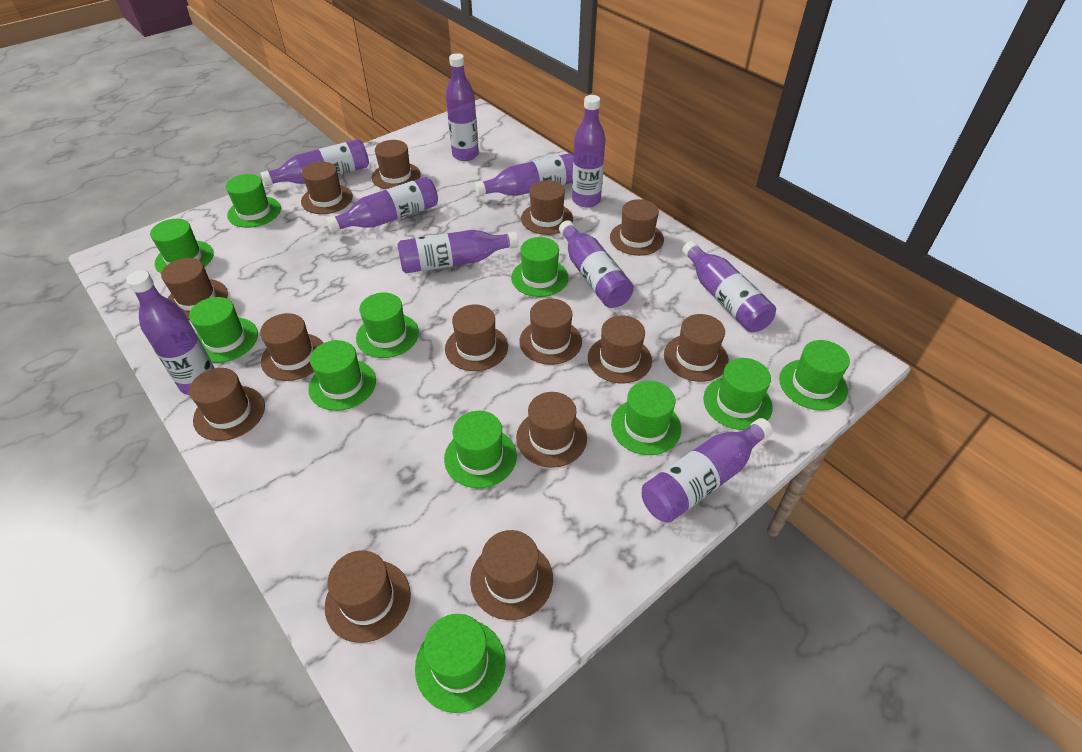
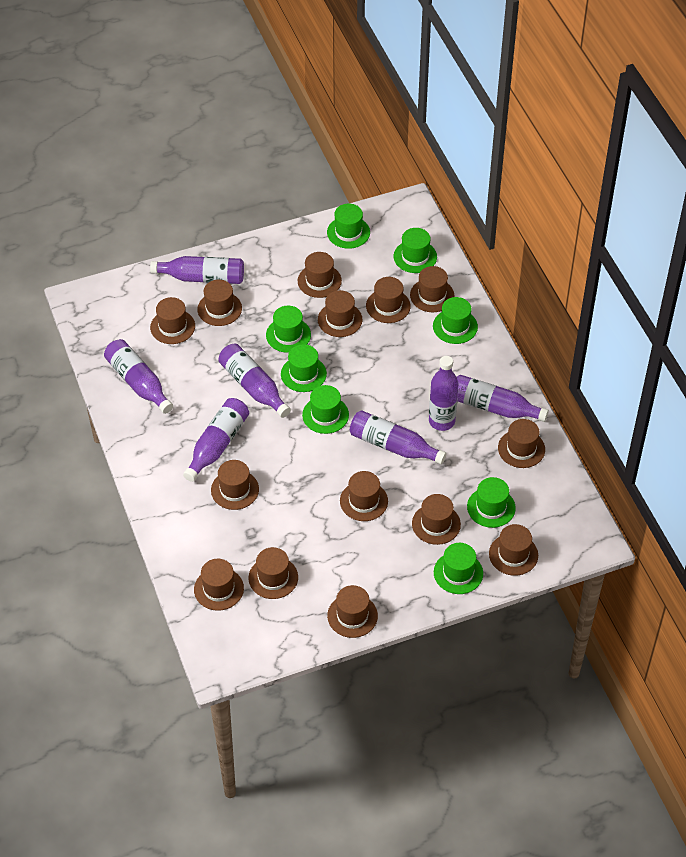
green hat: 11 -> 8
purple bottle: 10 -> 7

